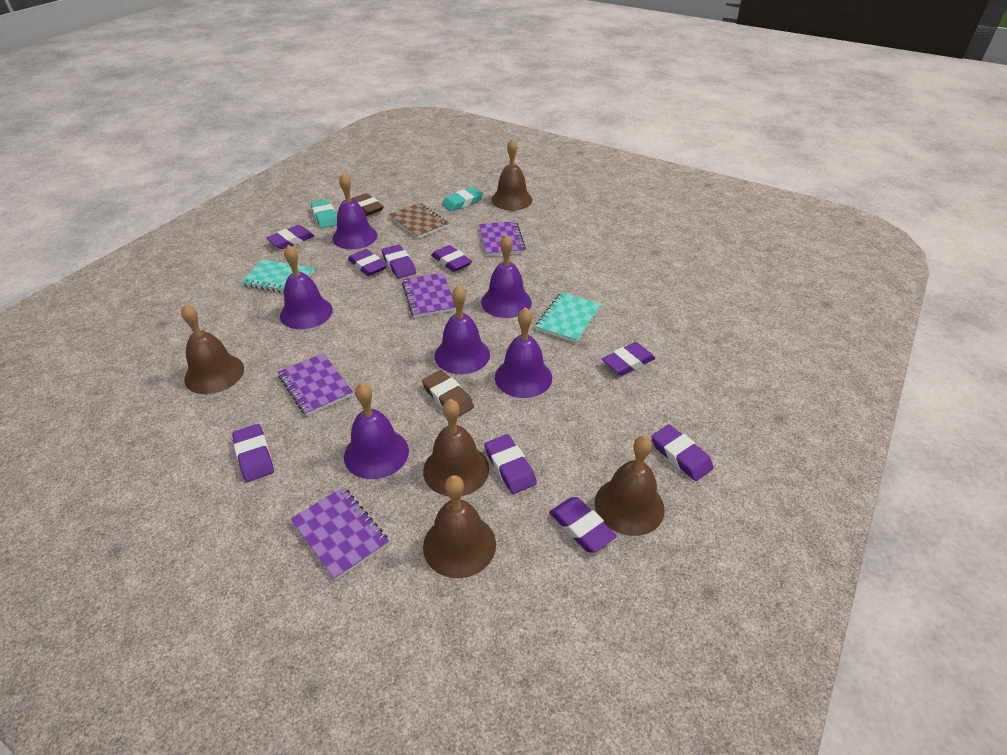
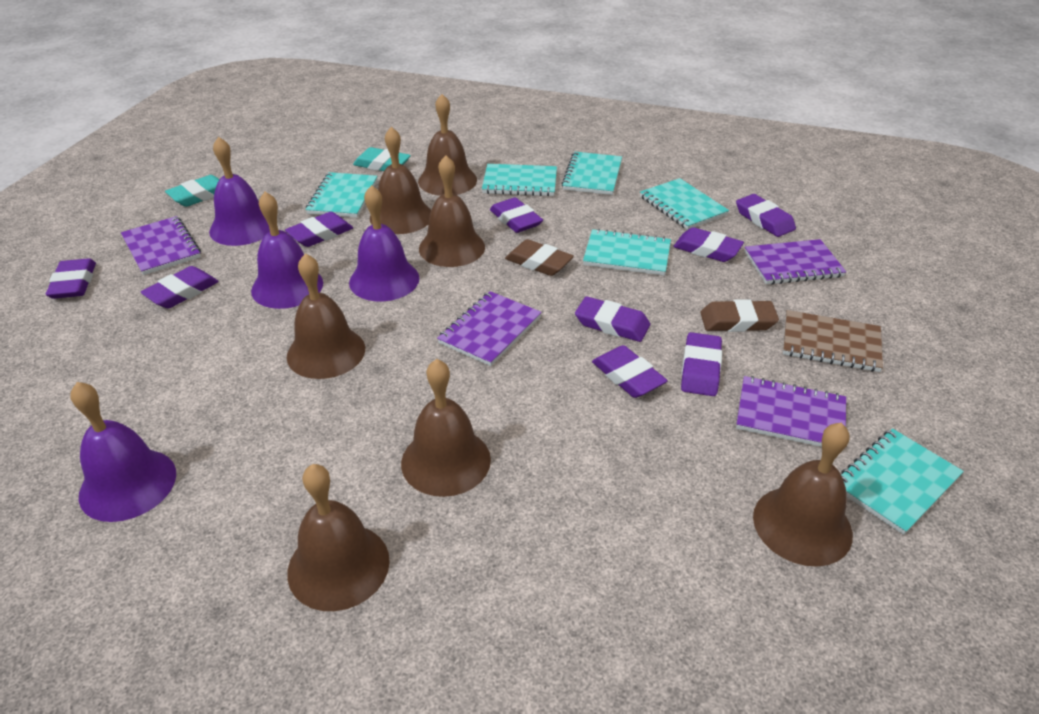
brown bell: 5 -> 7
purple bell: 6 -> 4
turquoise notebook: 2 -> 6

